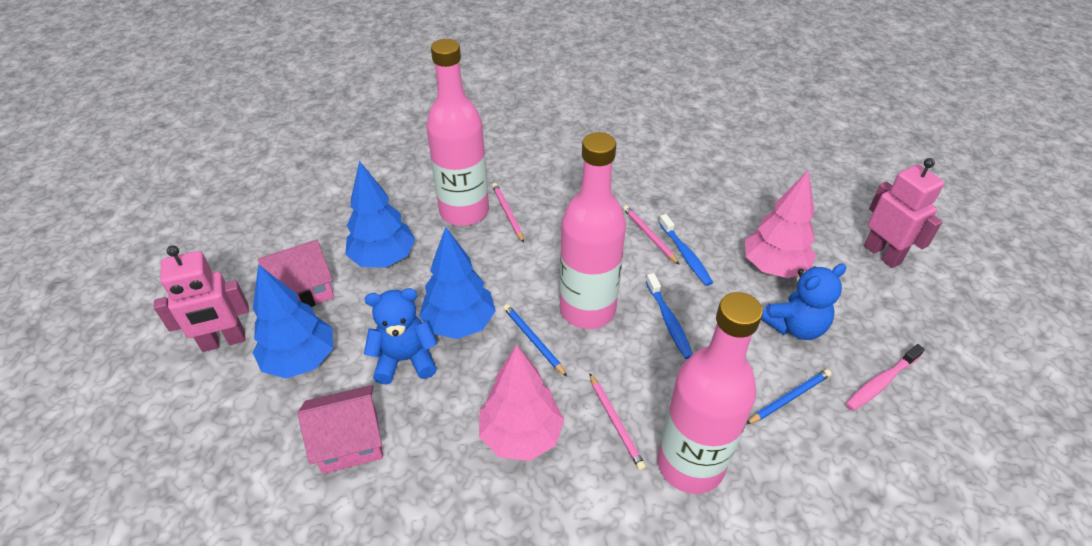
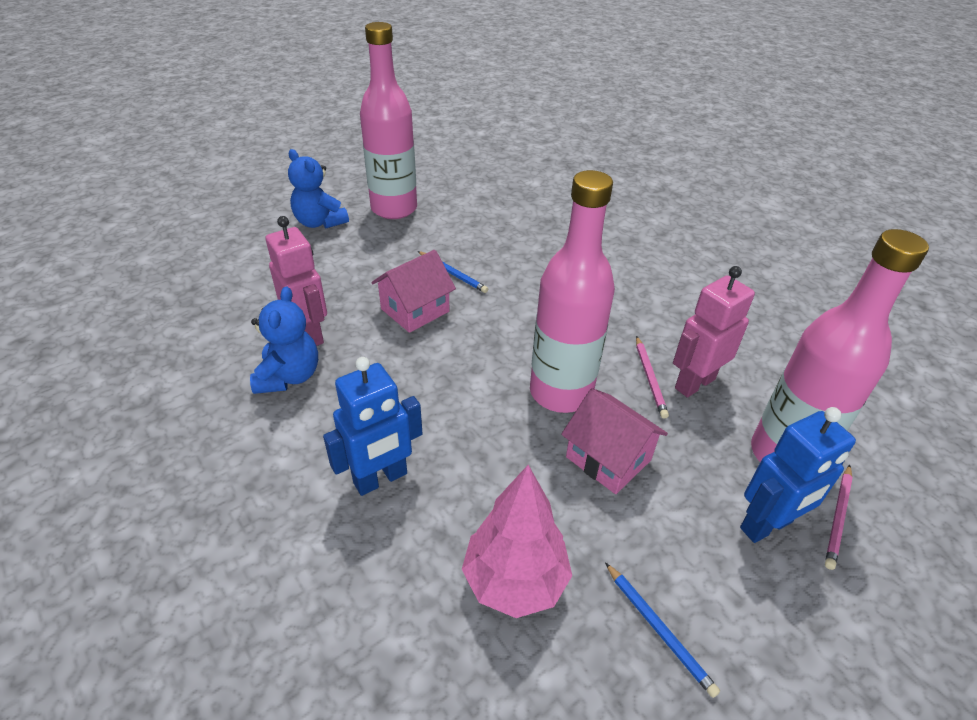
blue robot: 0 -> 2
blue toothbrush: 2 -> 0
blue tree: 3 -> 0
pink pencil: 3 -> 2
pink toothbrush: 1 -> 0
pink tree: 2 -> 1

